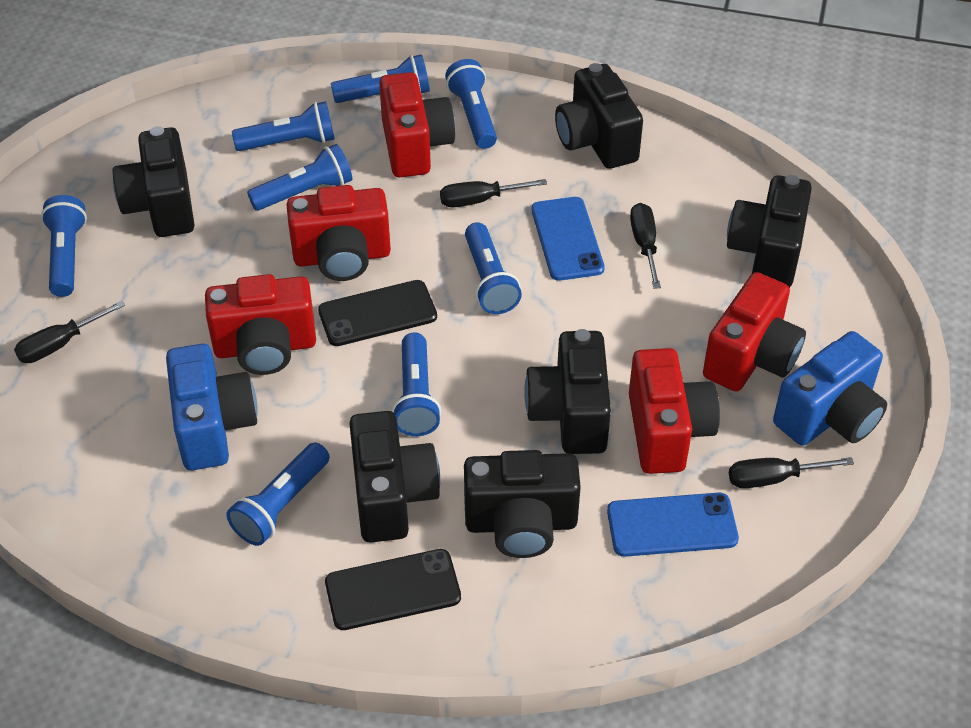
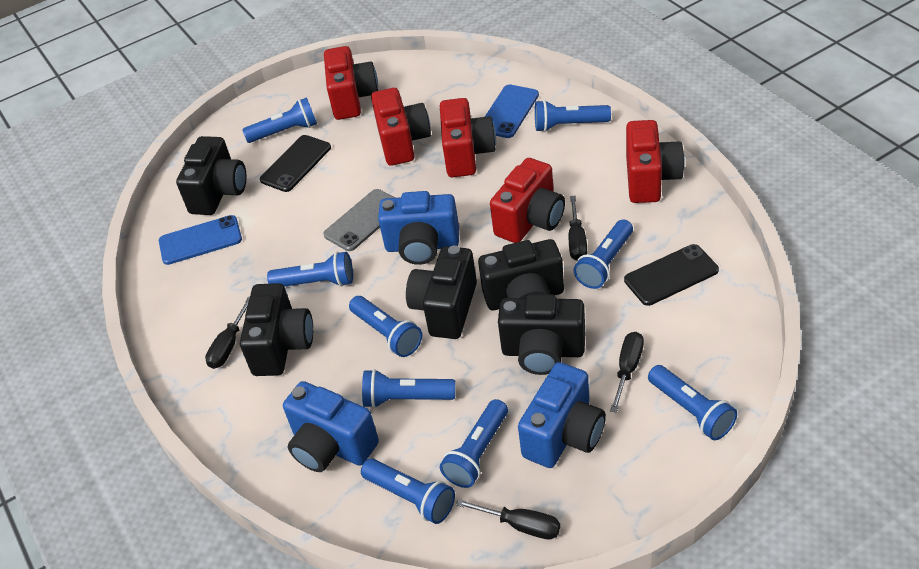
black camera: 6 -> 5
blue camera: 2 -> 3
blue flashlight: 8 -> 9
grey phone: 0 -> 1

